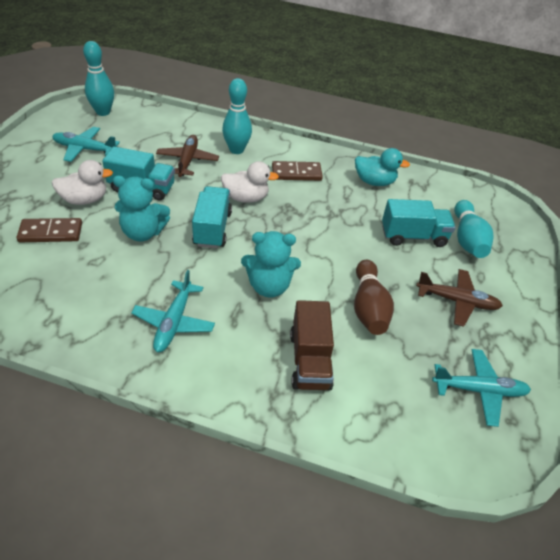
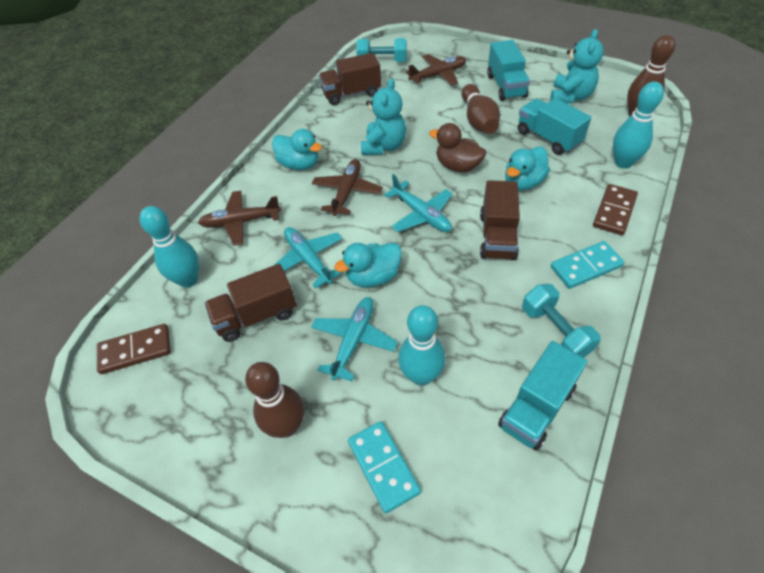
brown bowling pin: 1 -> 3
brown duck: 0 -> 1
brown plane: 2 -> 3
brown truck: 1 -> 3
turquoise domino: 0 -> 2
turquoise duck: 1 -> 3
turquoise dumbbell: 0 -> 2
white duck: 2 -> 0

